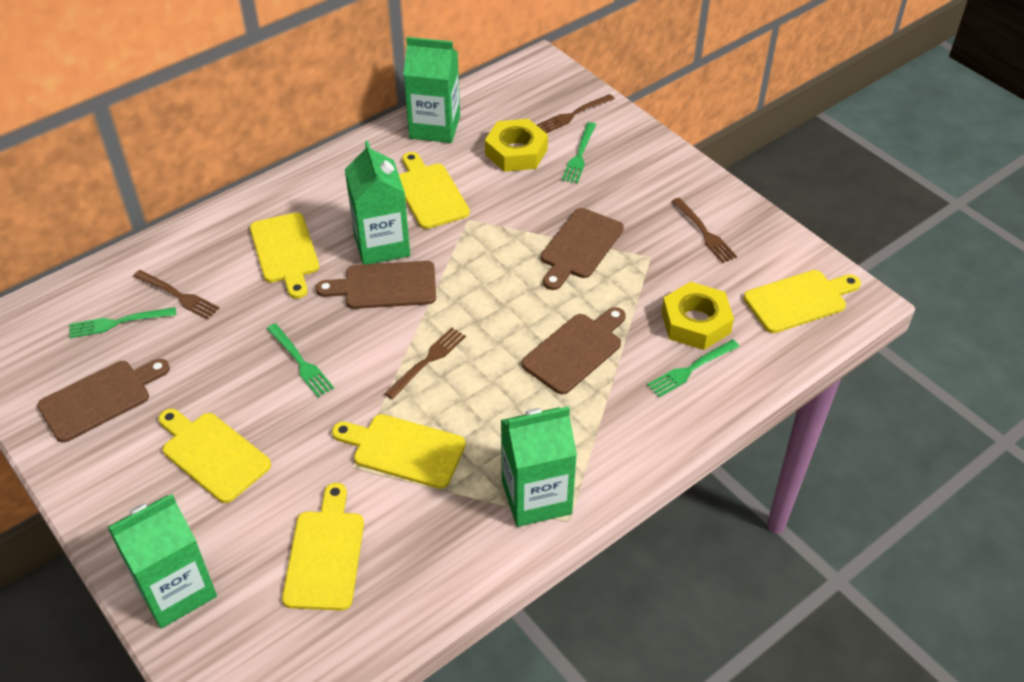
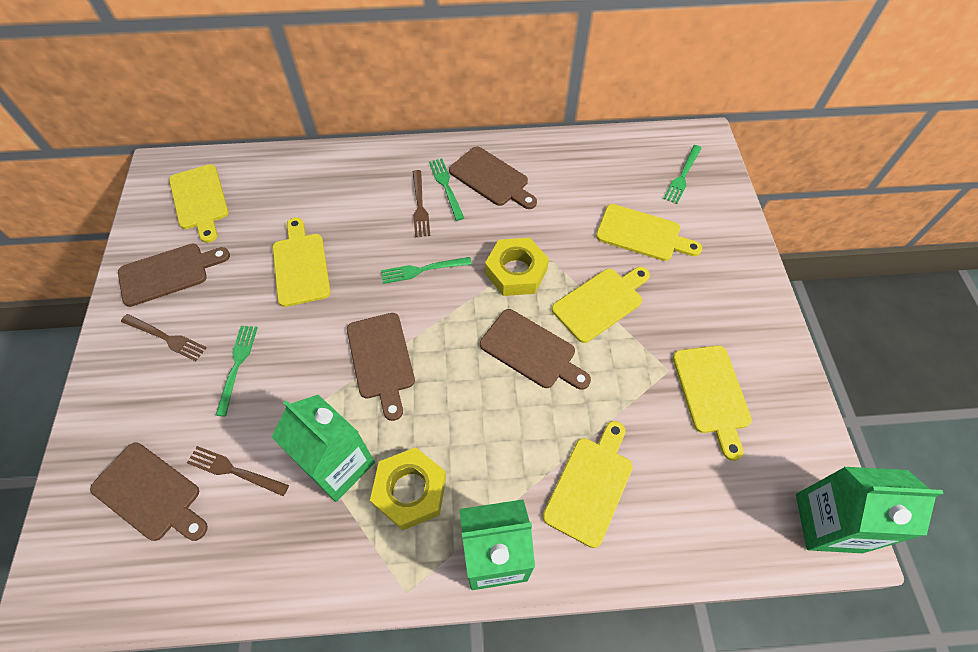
brown cutting board: 4 -> 5
brown fork: 4 -> 3
green carton: 4 -> 3

